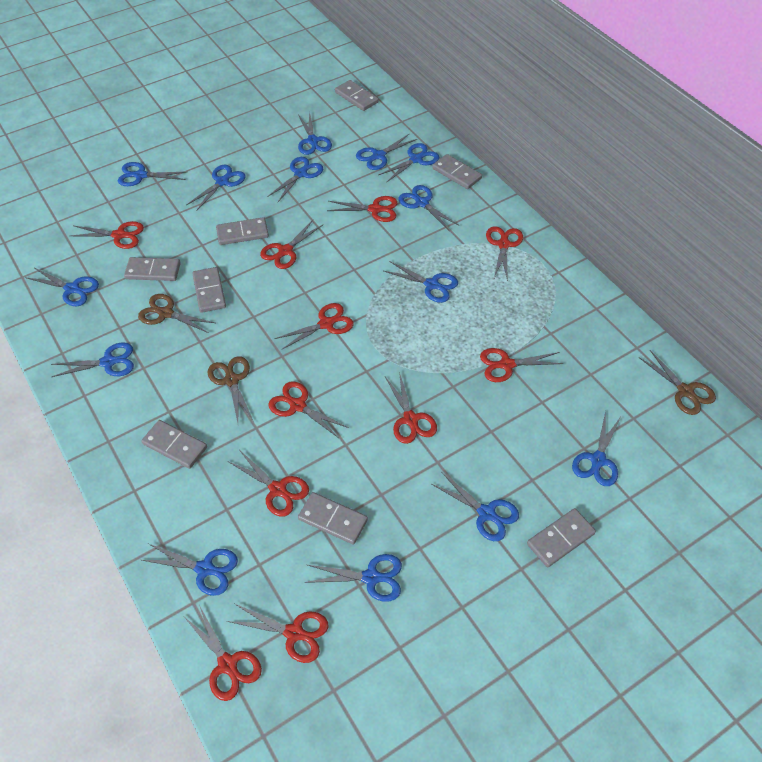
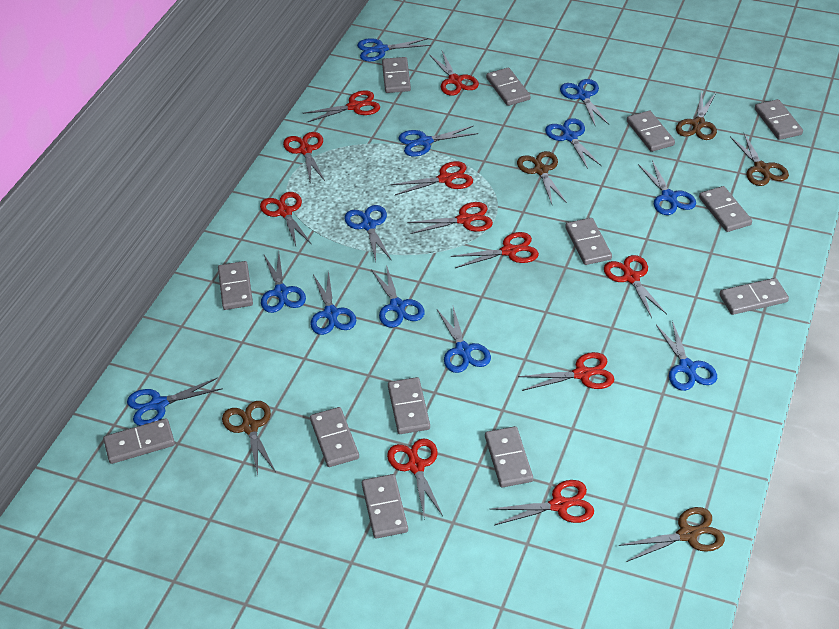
blue scissors: 14 -> 12
brown scissors: 3 -> 5
grey domino: 8 -> 13

